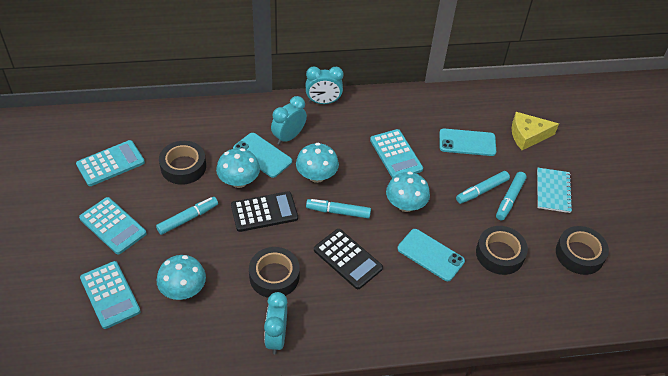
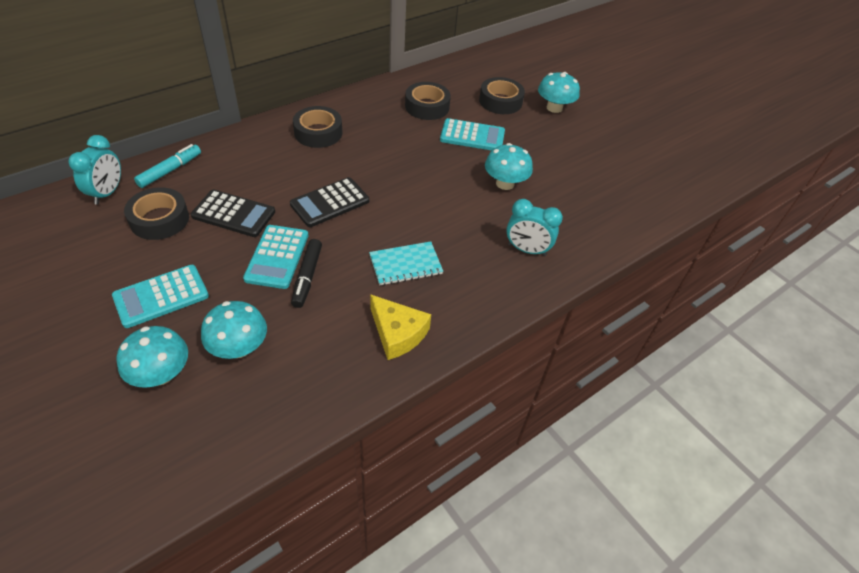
black marker: 0 -> 1
turquoise calculator: 4 -> 3
turquoise clock: 3 -> 2
turquoise marker: 4 -> 1
turquoise phone: 3 -> 0

